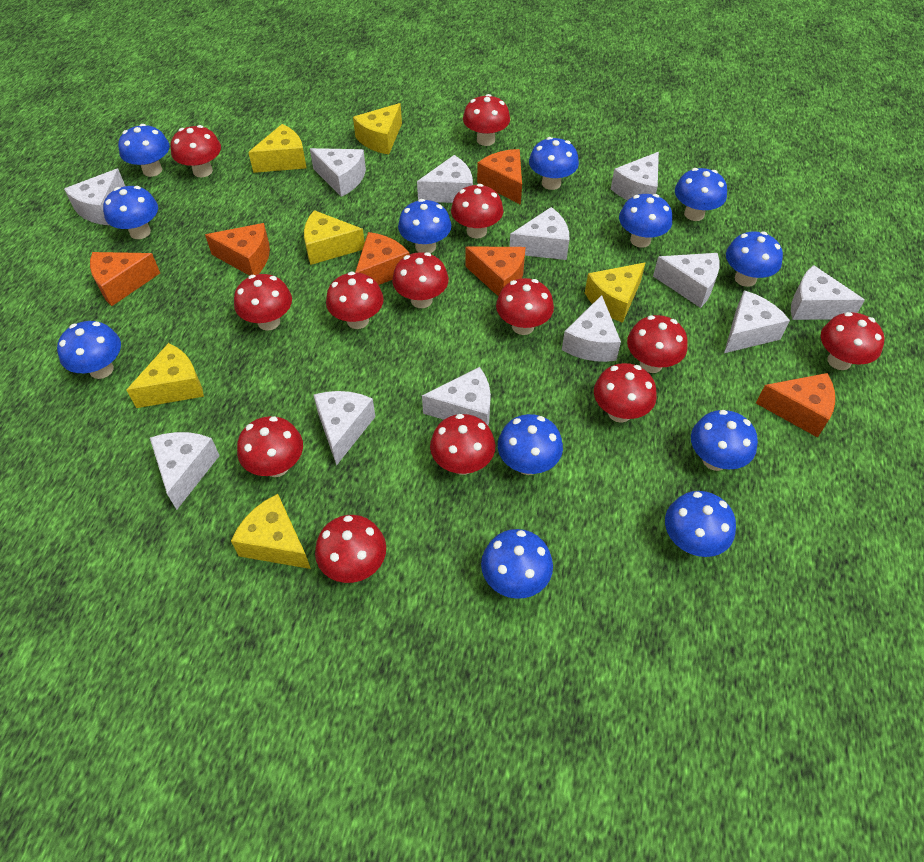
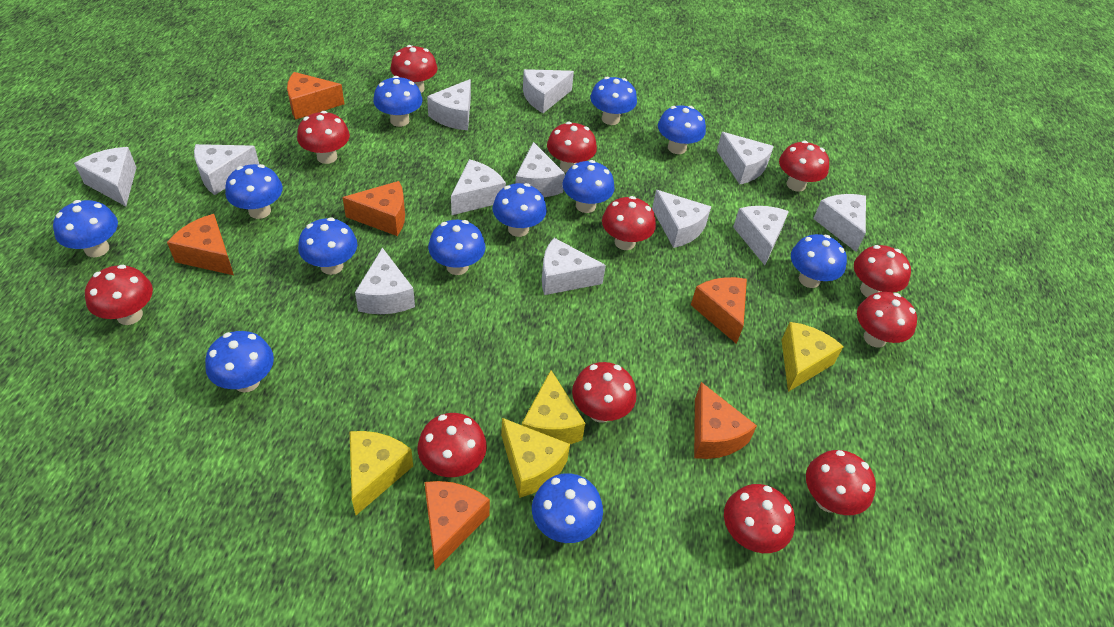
red mushroom: 13 -> 12
yellow cheese: 6 -> 4

